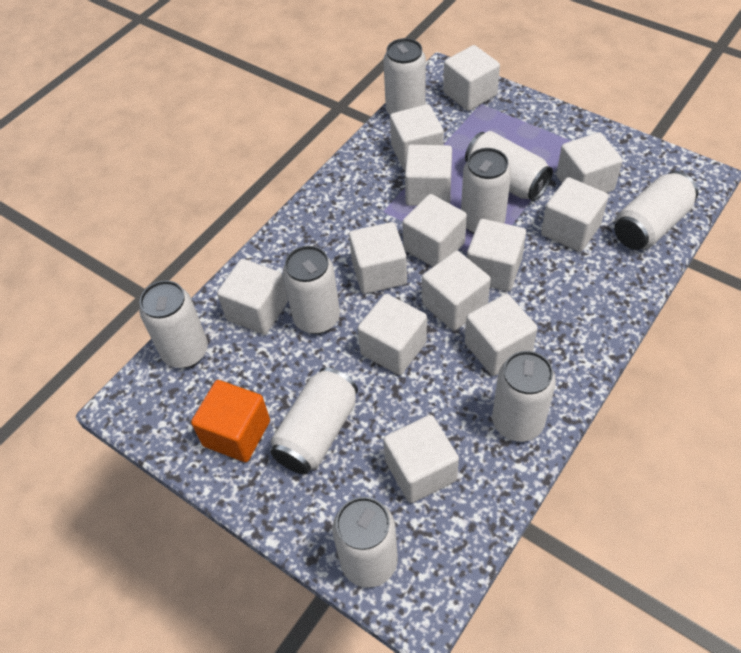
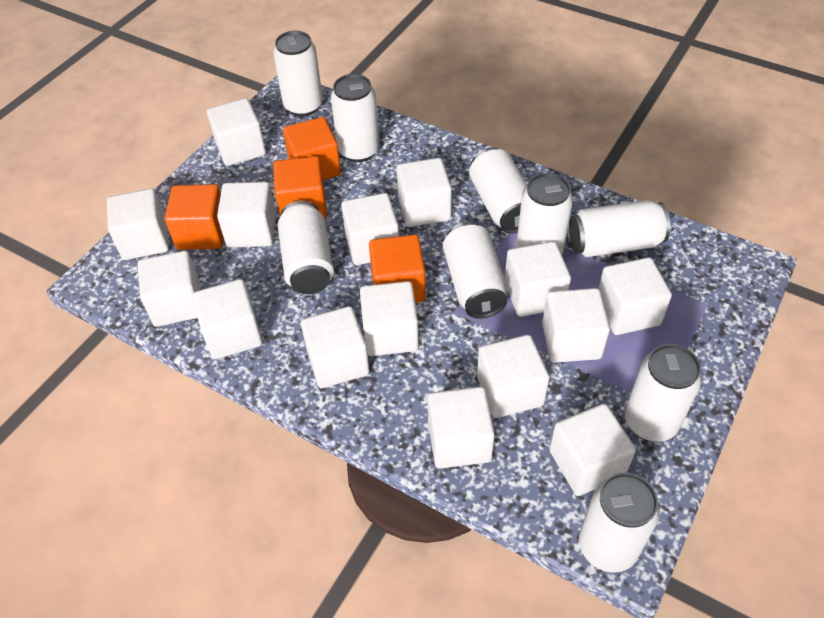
orange cube: 1 -> 4
white cube: 13 -> 15

